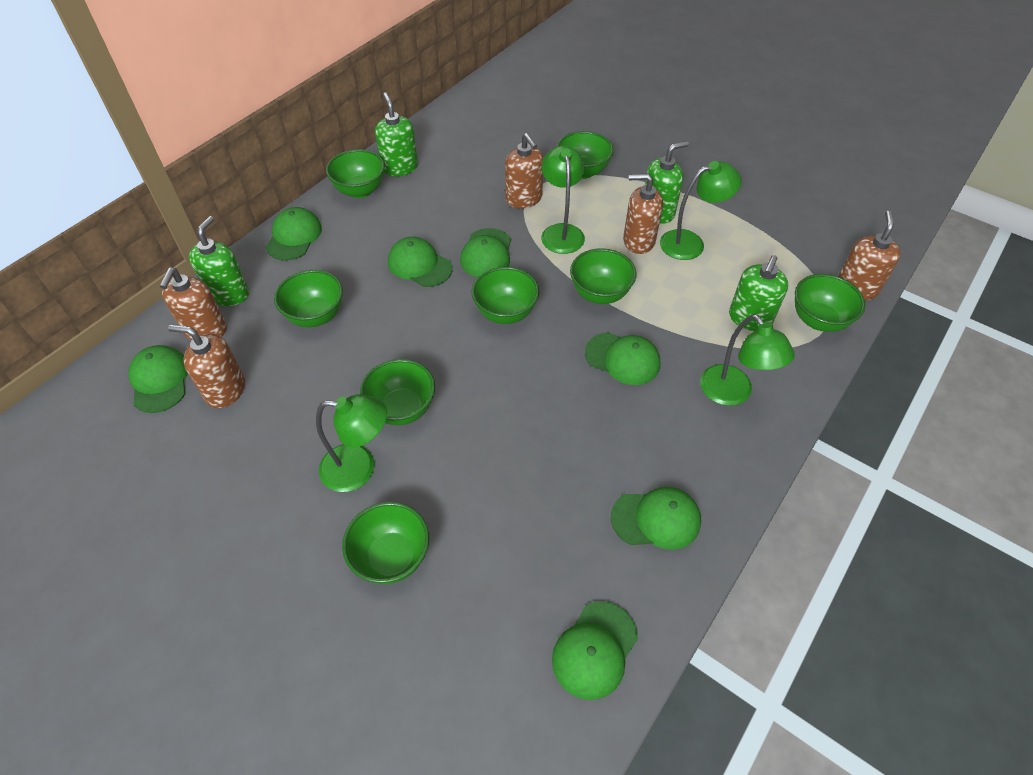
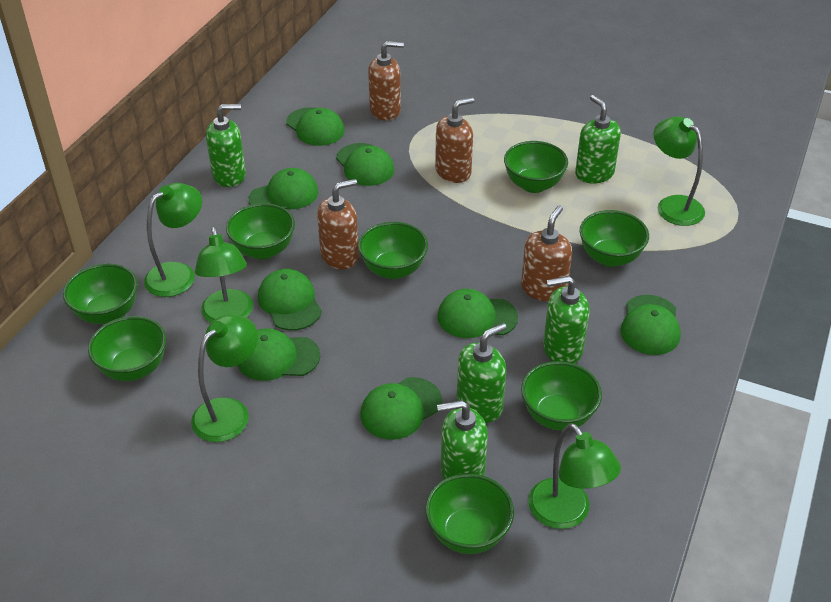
brown soap dispenser: 5 -> 4
green cap: 7 -> 8
green lamp: 4 -> 5
green soap dispenser: 4 -> 5

